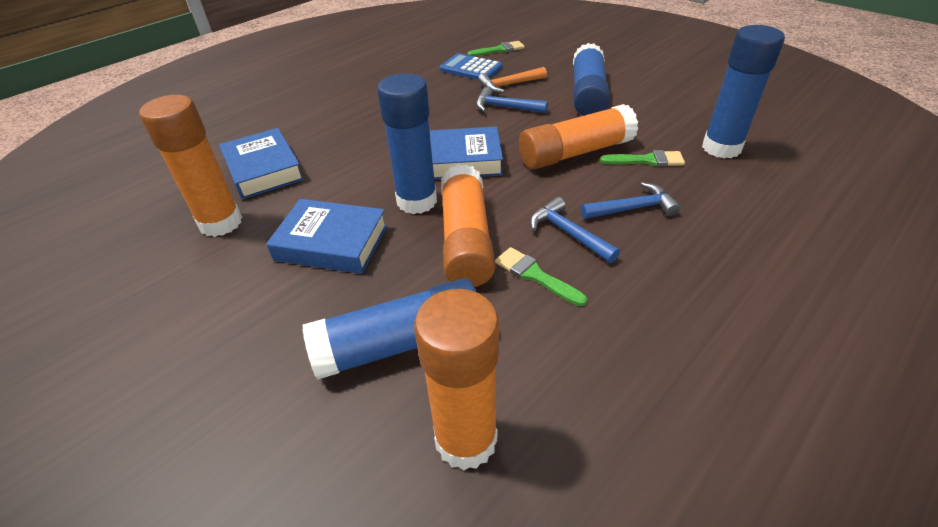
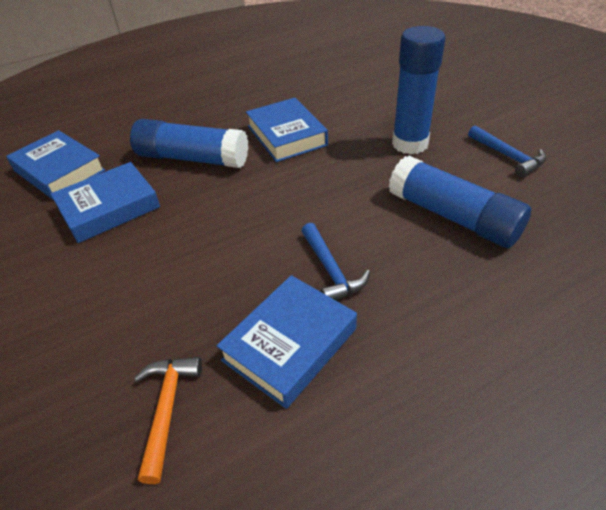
blue book: 3 -> 4
blue calculator: 1 -> 0
blue glue stick: 4 -> 3
blue hammer: 3 -> 2
green brush: 3 -> 0
orange glue stick: 4 -> 0

